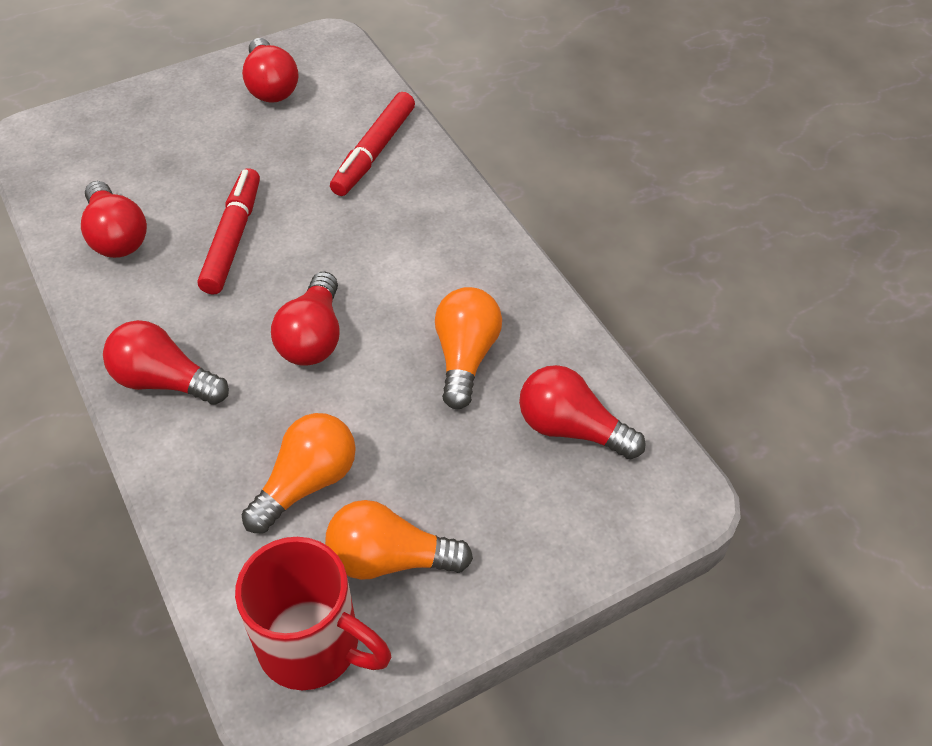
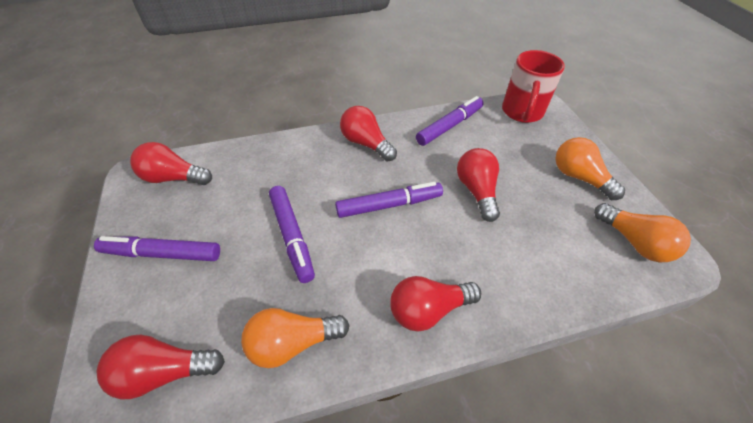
purple marker: 0 -> 4
red marker: 2 -> 0

